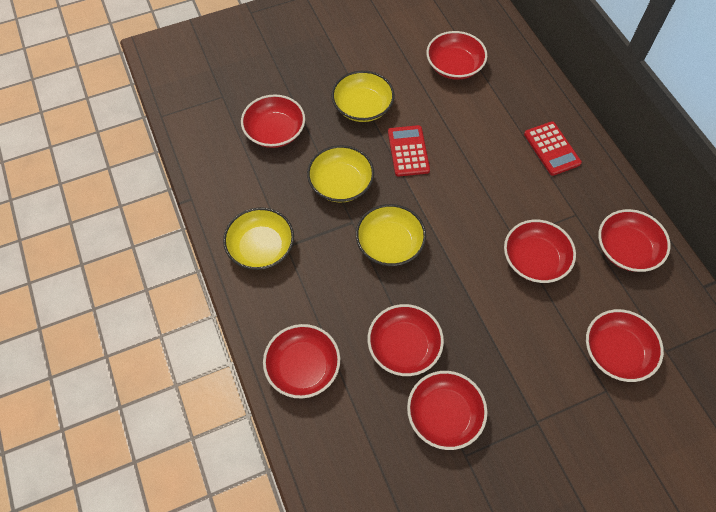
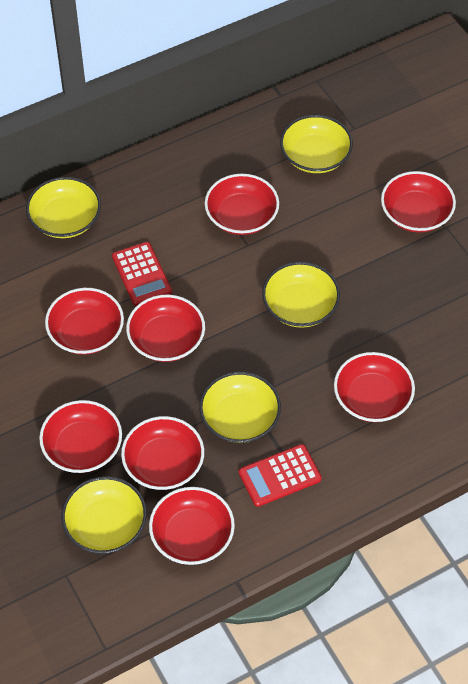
yellow bowl: 4 -> 5

